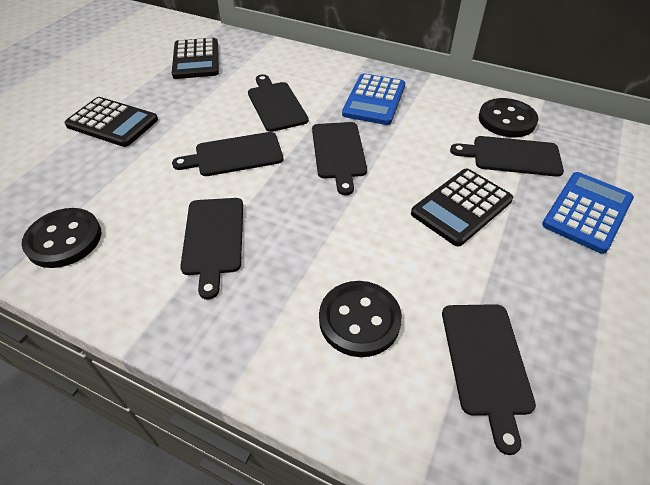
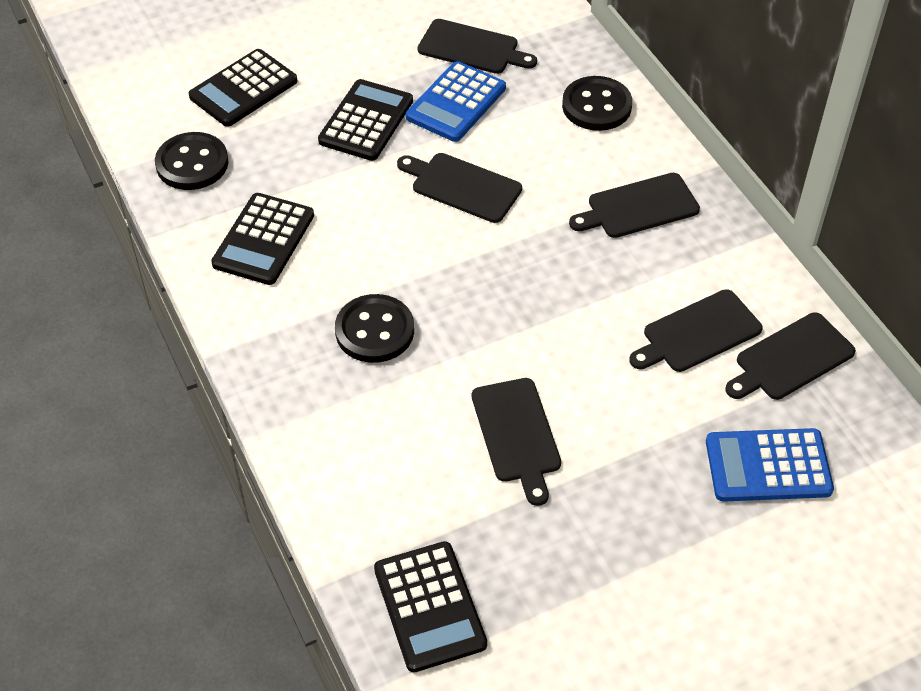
black calculator: 3 -> 4

